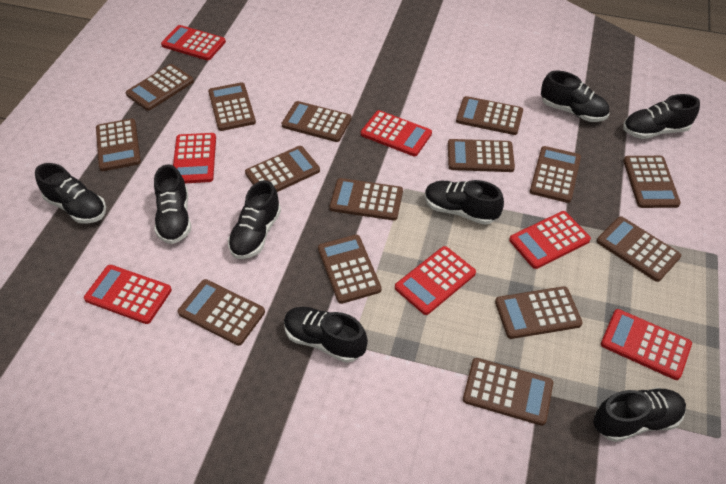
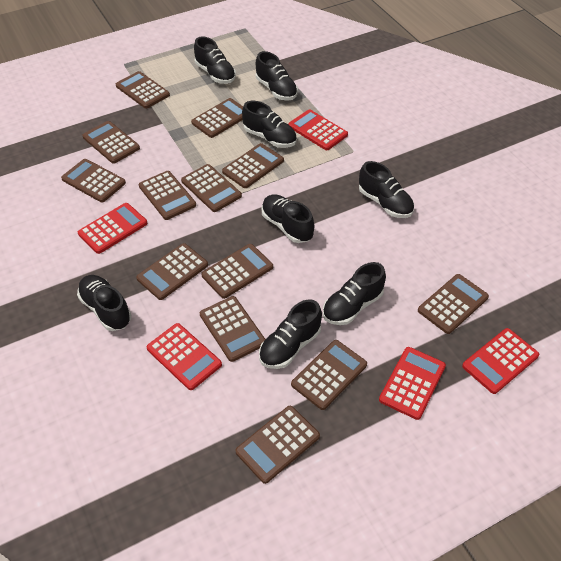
brown calculator: 15 -> 13
red calculator: 7 -> 5

